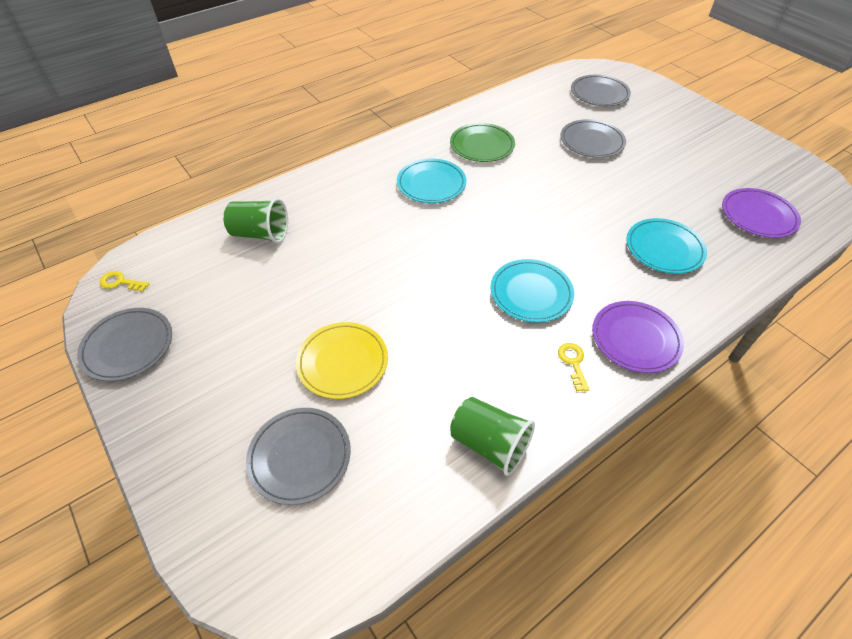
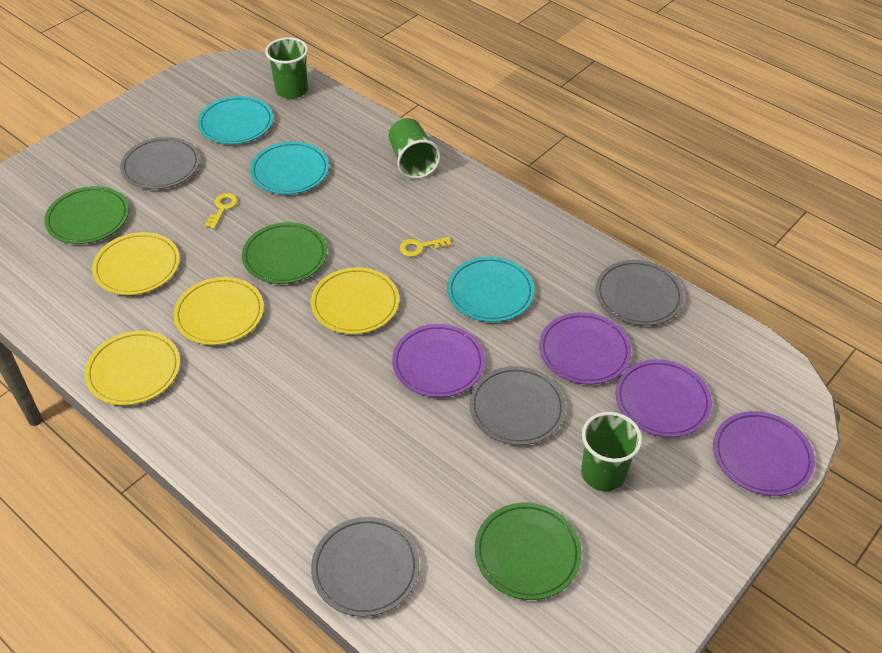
green cup: 2 -> 3
green plate: 1 -> 3
purple plate: 2 -> 4
yellow plate: 1 -> 4

